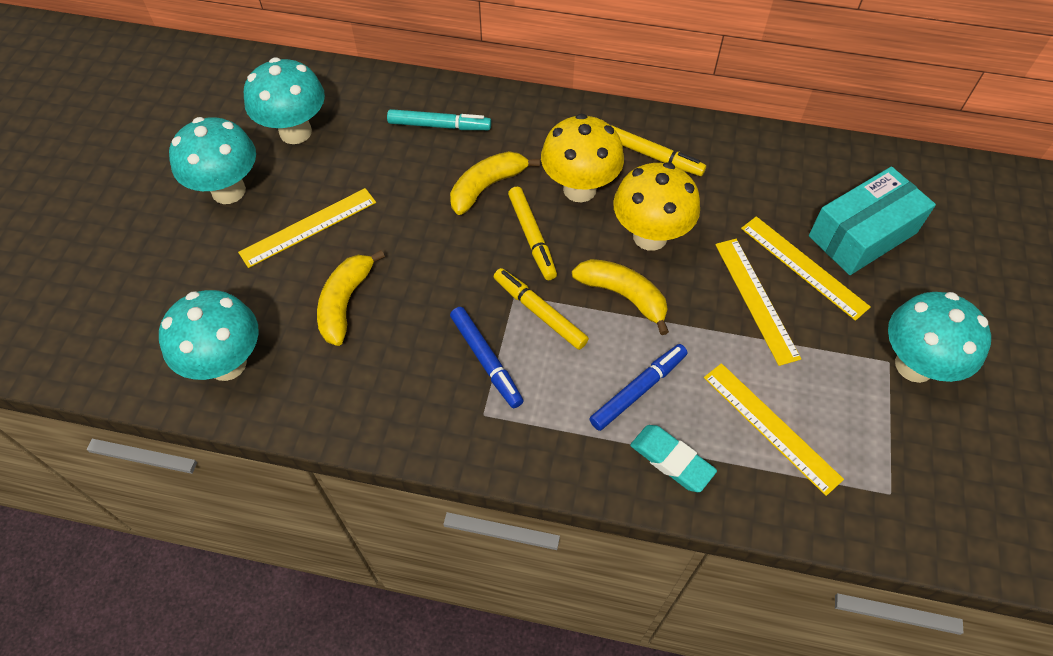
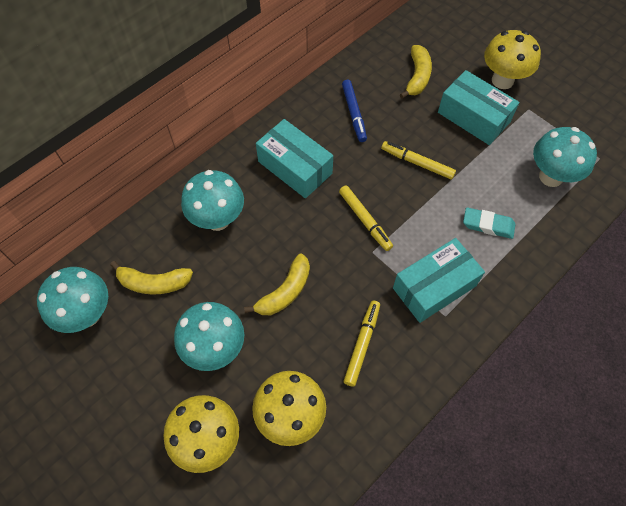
blue marker: 2 -> 1
turquoise box: 1 -> 3
turquoise marker: 1 -> 0
yellow mushroom: 2 -> 3
yellow ruler: 4 -> 0

